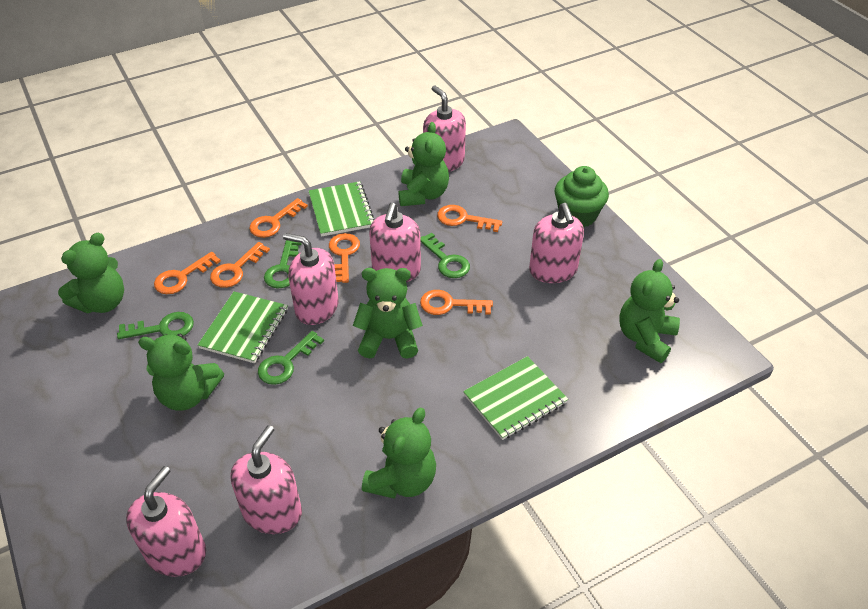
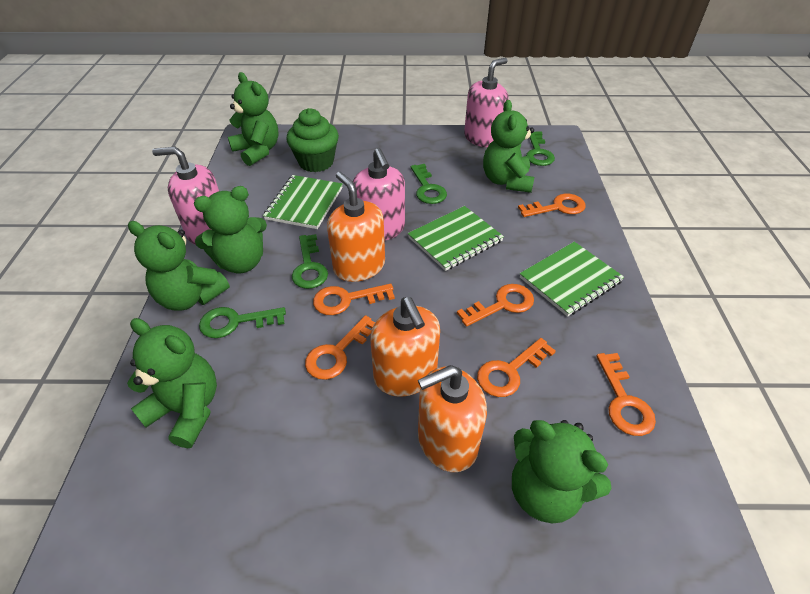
orange soap dispenser: 0 -> 3
pink soap dispenser: 6 -> 3

